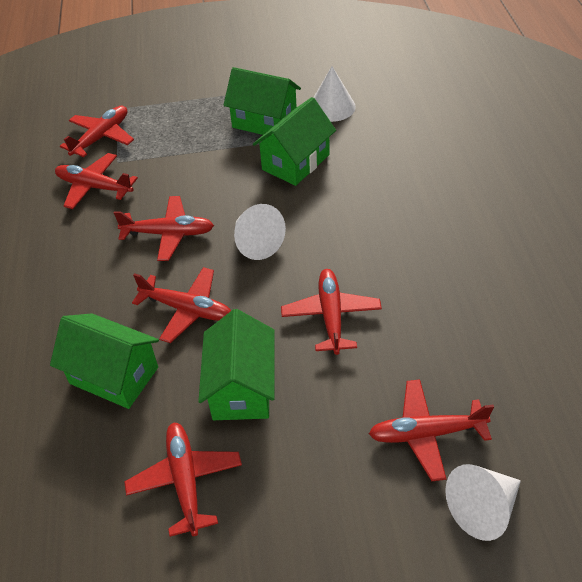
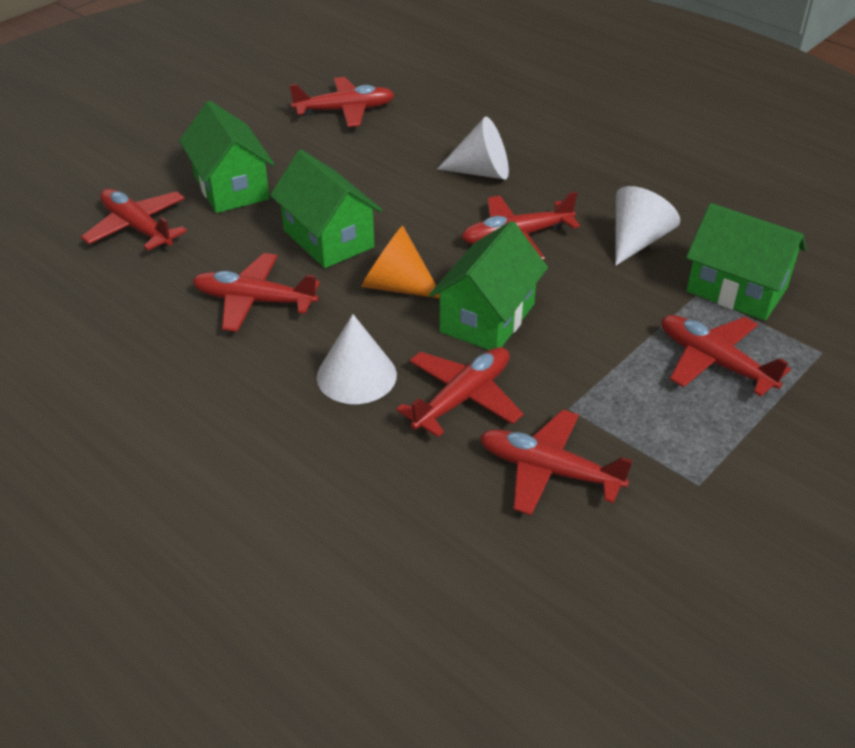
orange cone: 0 -> 1

